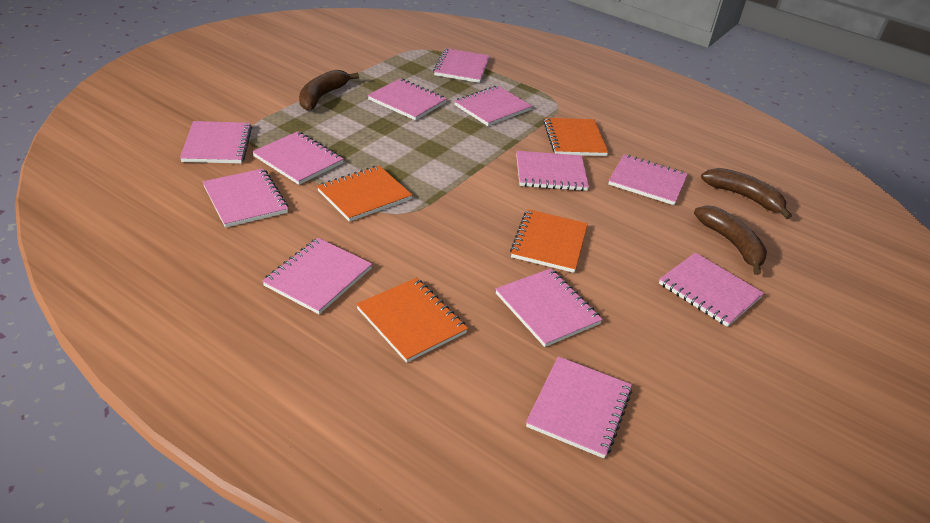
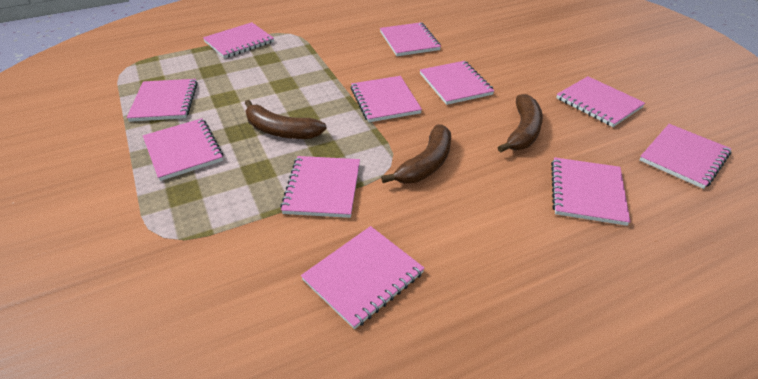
orange notebook: 4 -> 0
pink notebook: 12 -> 11

